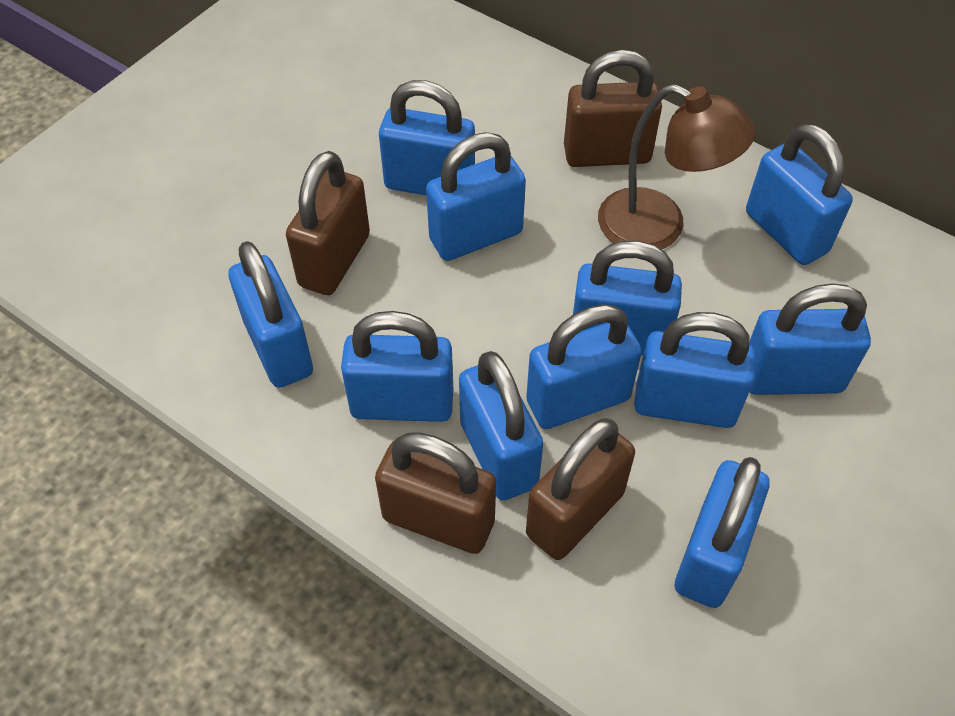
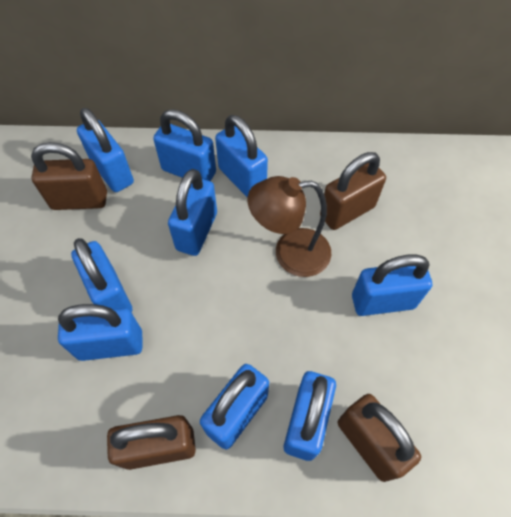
blue padlock: 11 -> 9

